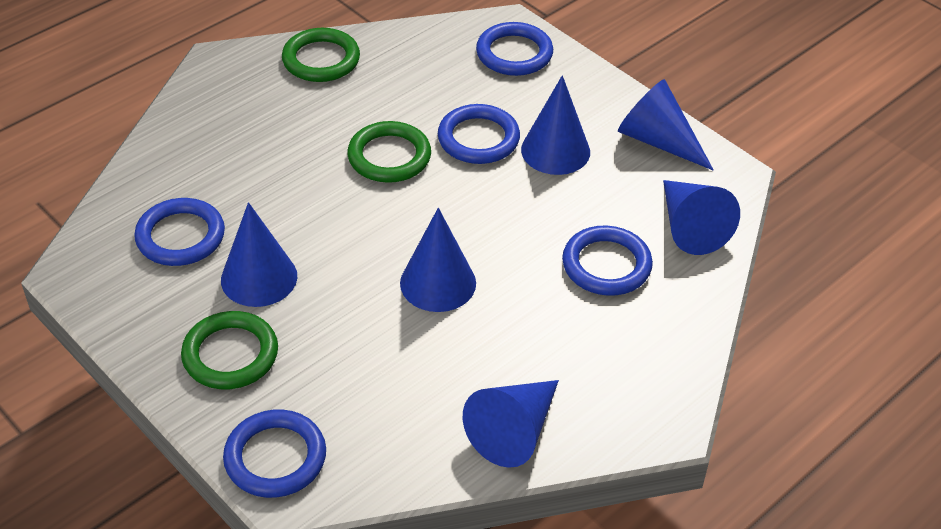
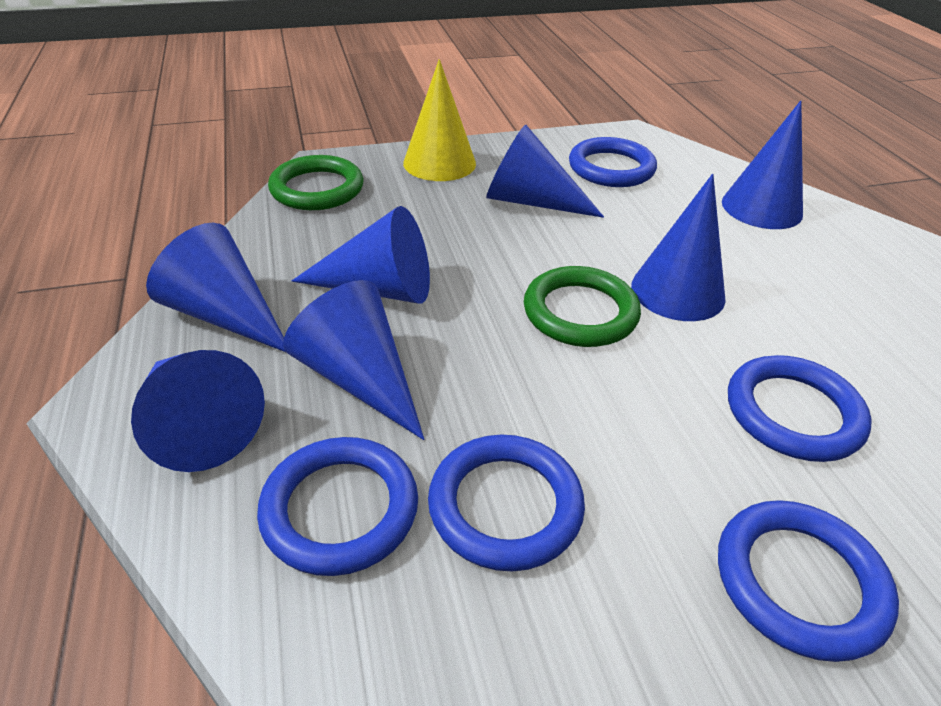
blue cone: 6 -> 7
green ring: 3 -> 2
yellow cone: 0 -> 1

